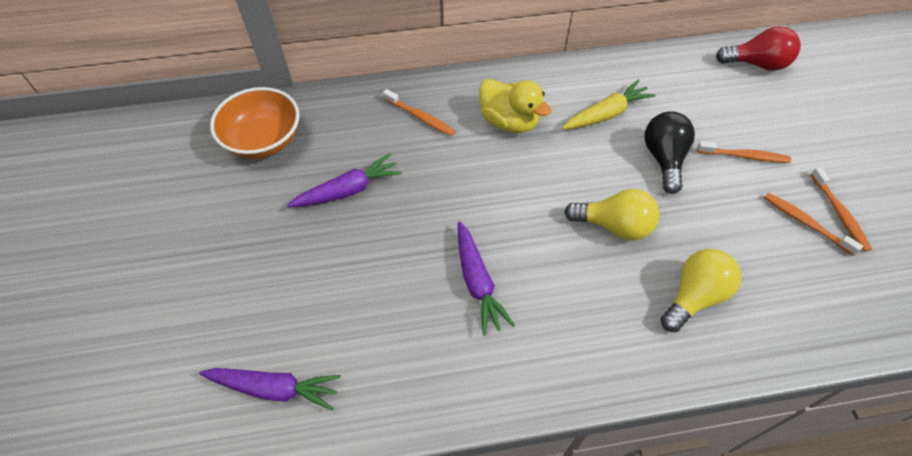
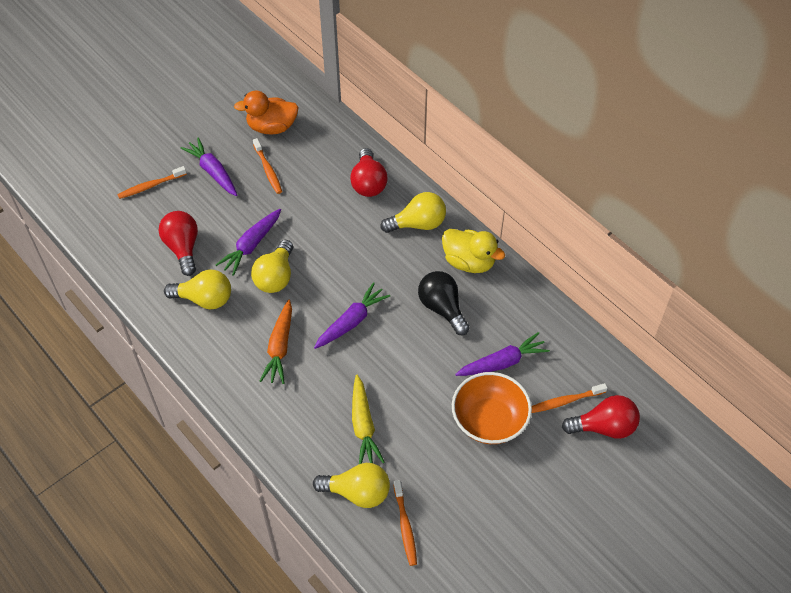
orange carrot: 0 -> 1
orange duck: 0 -> 1
purple carrot: 3 -> 4
red light bulb: 1 -> 3
yellow light bulb: 2 -> 4

